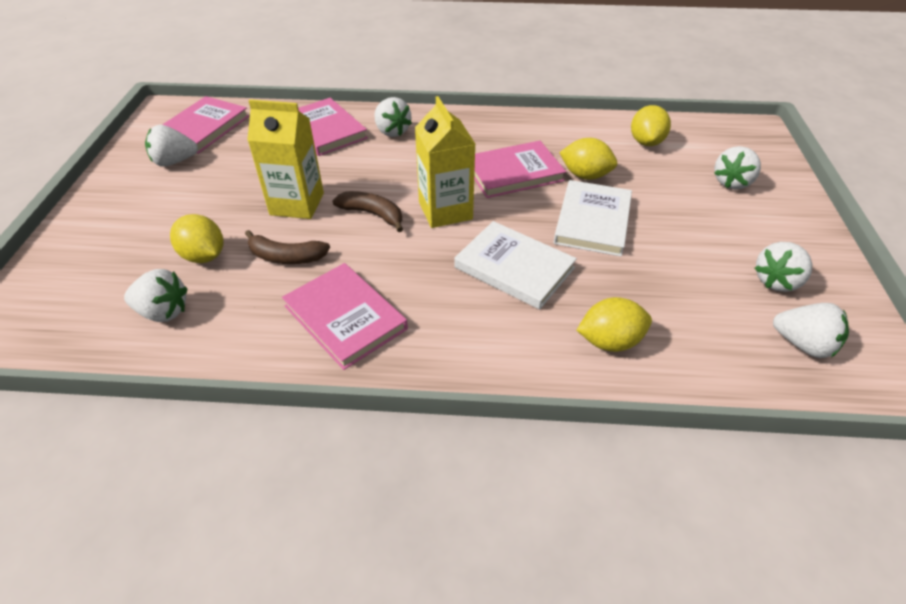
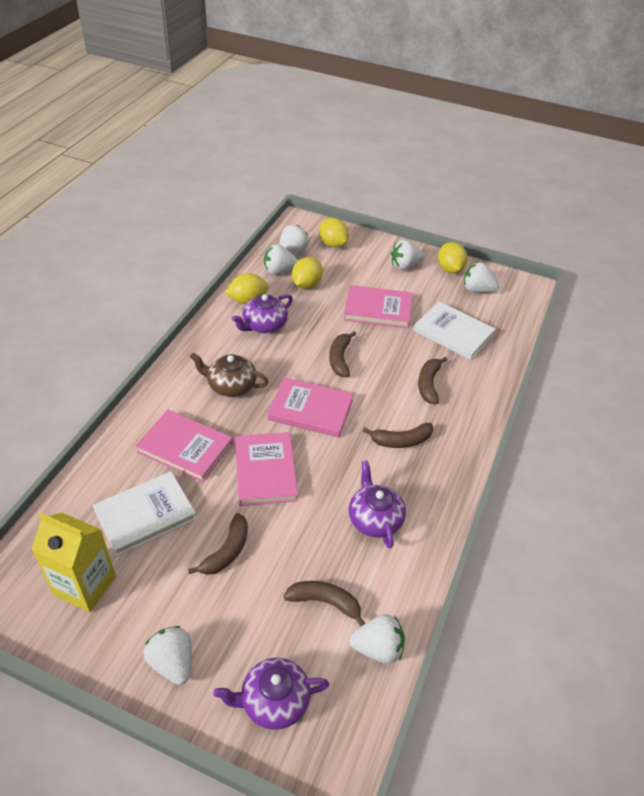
brown banana: 2 -> 5
brown teapot: 0 -> 1
purple teapot: 0 -> 3
yellow carton: 2 -> 1

